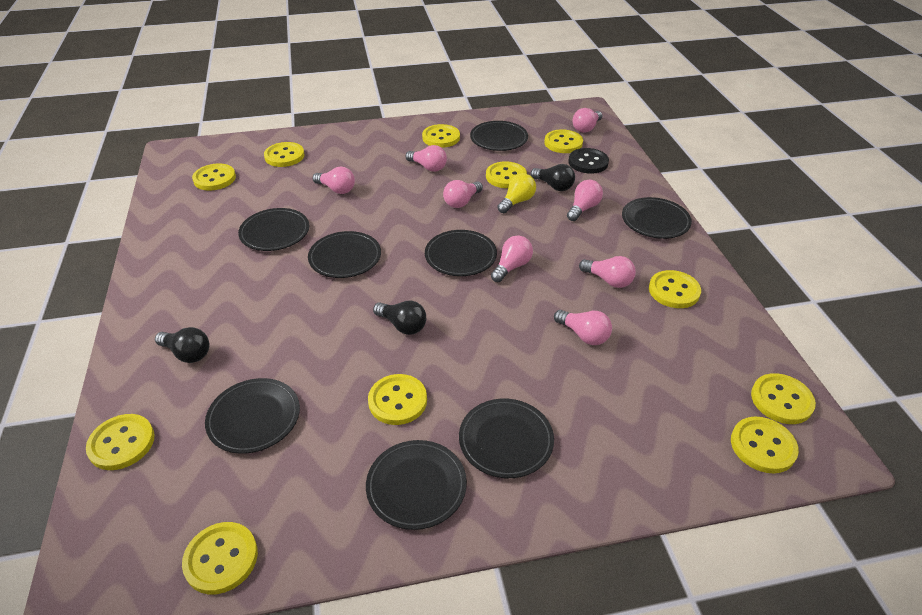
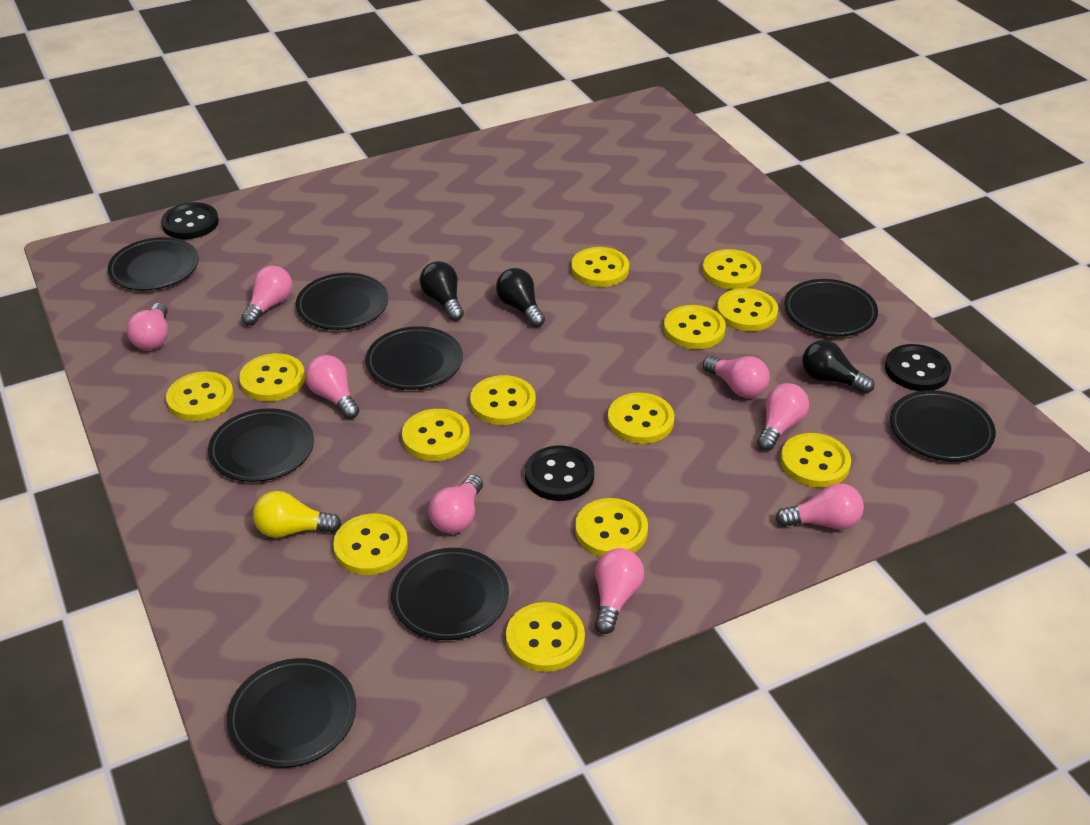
black button: 1 -> 3
yellow button: 11 -> 13

